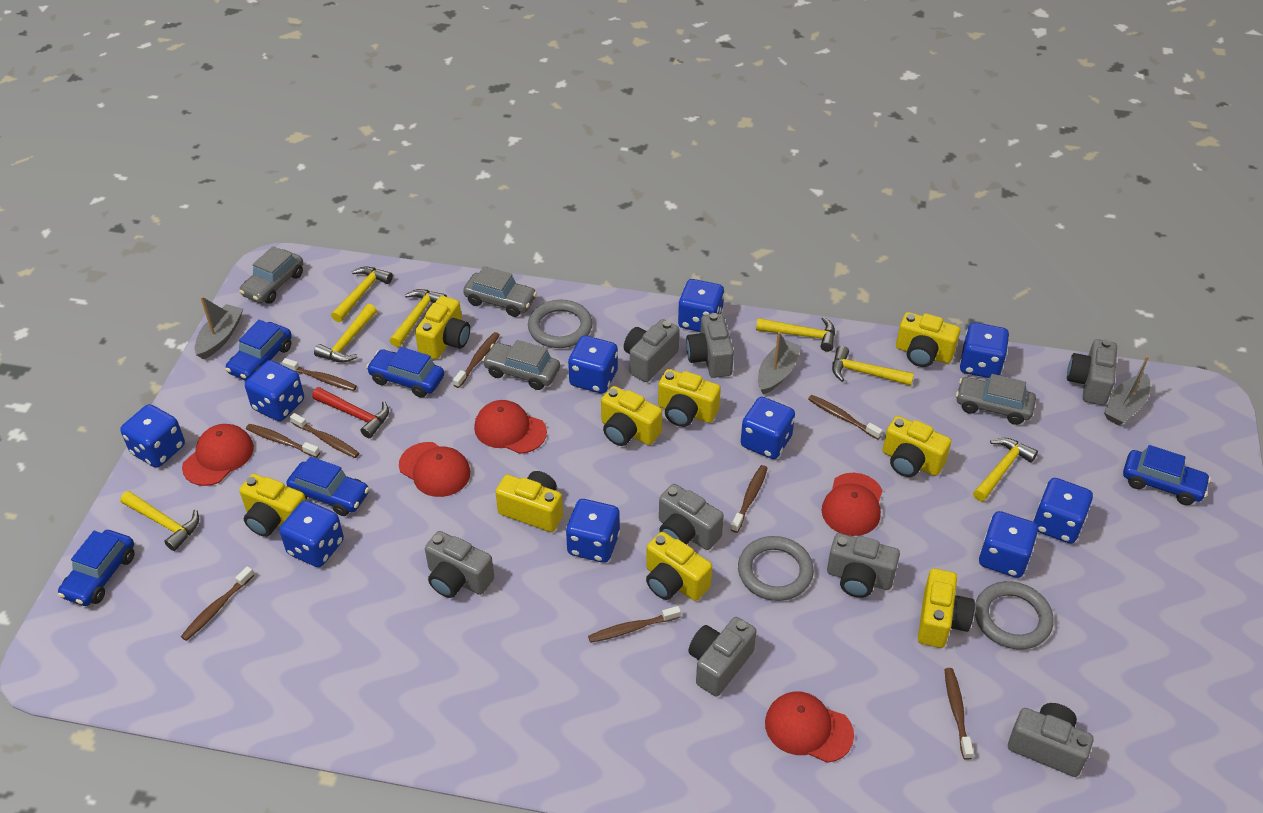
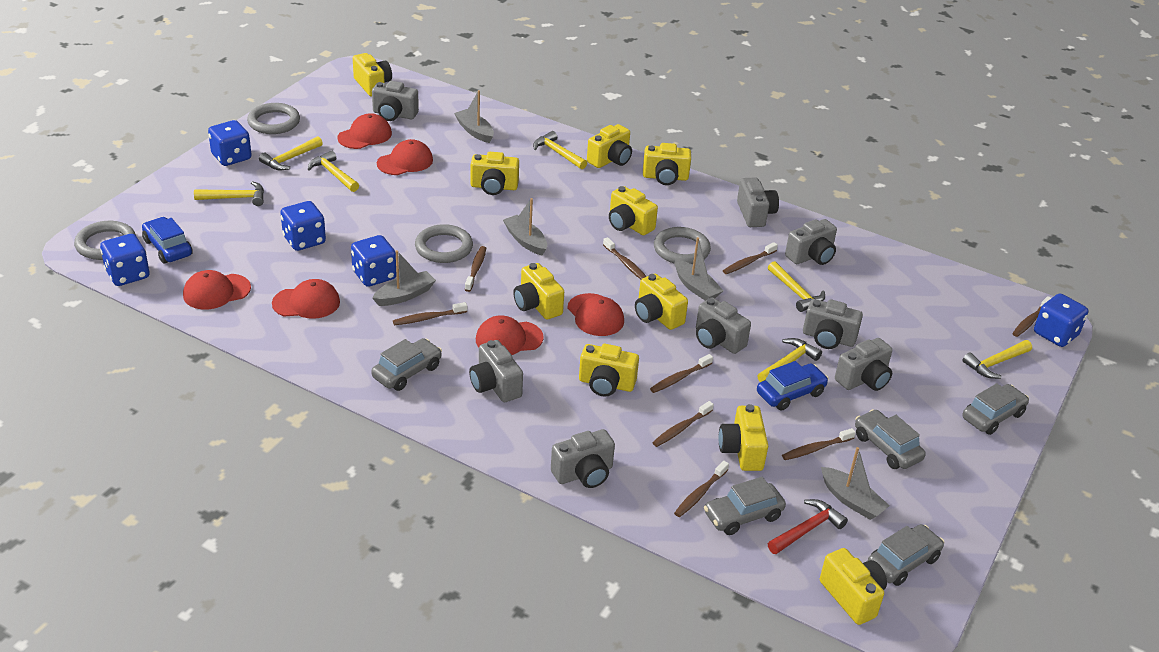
blue car: 5 -> 2
blue dice: 10 -> 5
grey boat: 3 -> 5
grey car: 4 -> 5
grey ring: 3 -> 4
red cap: 5 -> 6
yellow camera: 9 -> 10

